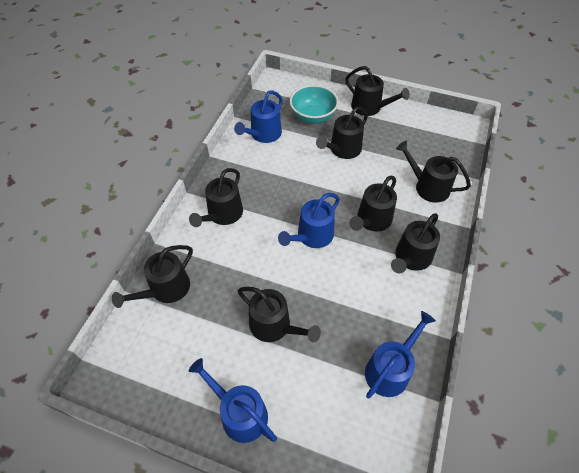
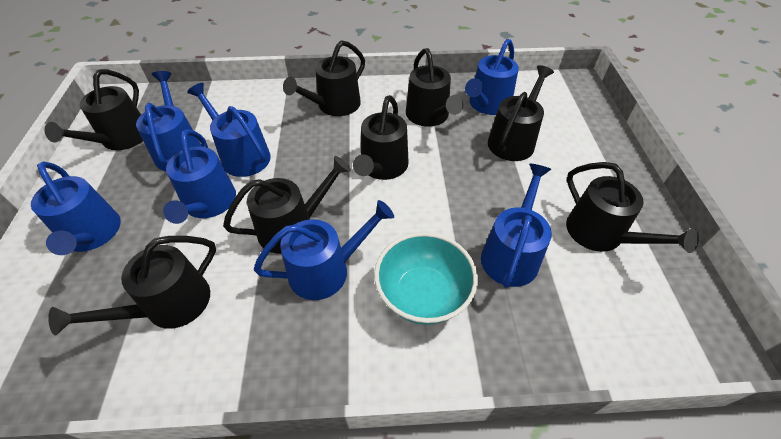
blue watering can: 4 -> 7

